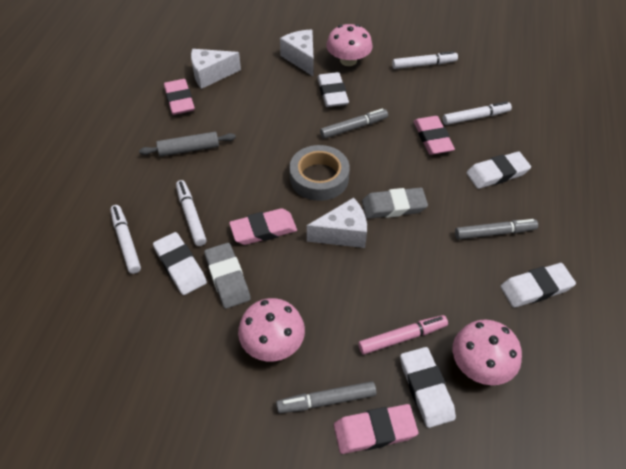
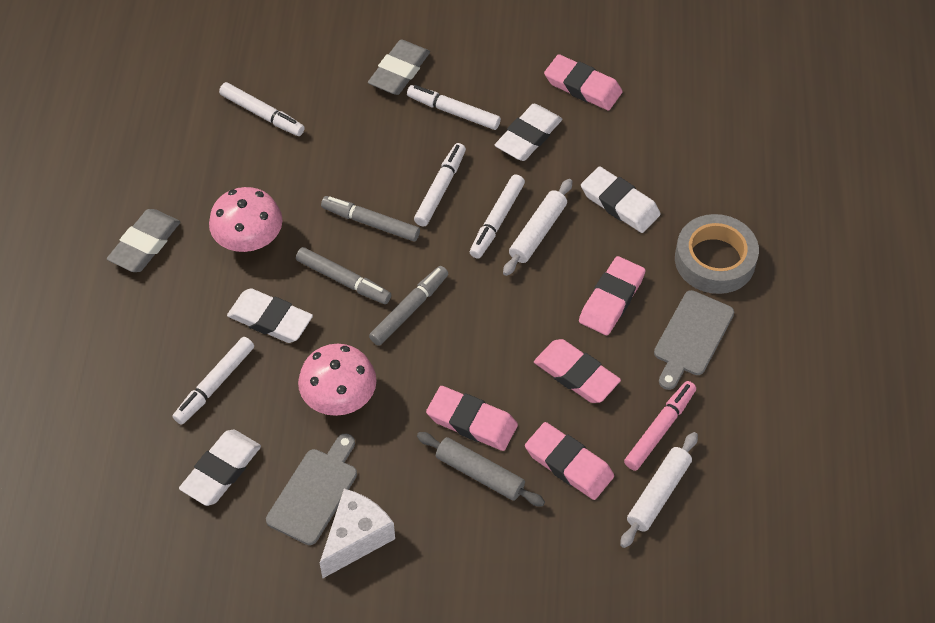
grey cutting board: 0 -> 2
pink eraser: 4 -> 5
pink mushroom: 3 -> 2
white cheese: 3 -> 1
white eraser: 5 -> 4
white marker: 4 -> 5
white rolling pin: 0 -> 2

